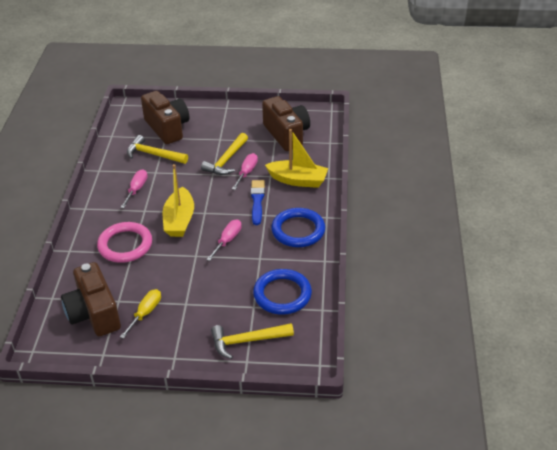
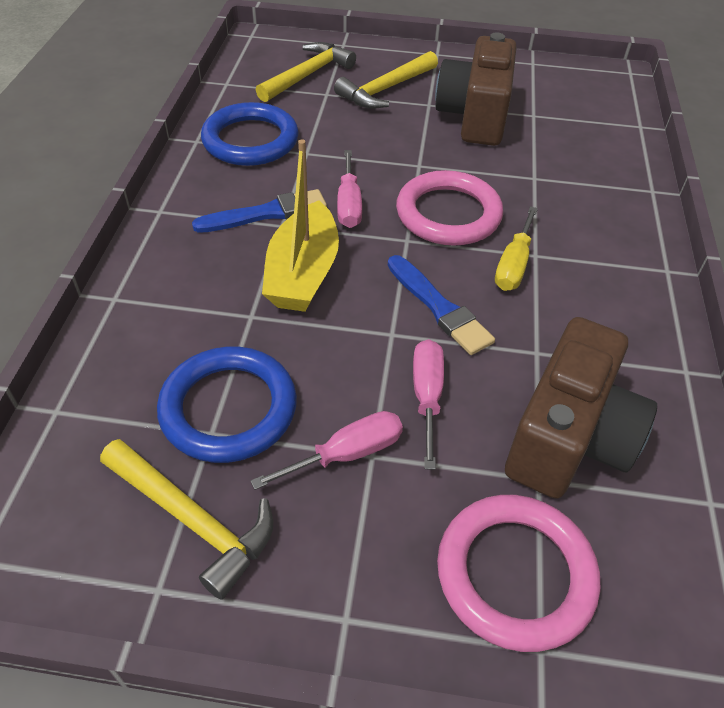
blue brush: 1 -> 2
brown camera: 3 -> 2
pink ring: 1 -> 2
yellow boat: 2 -> 1

